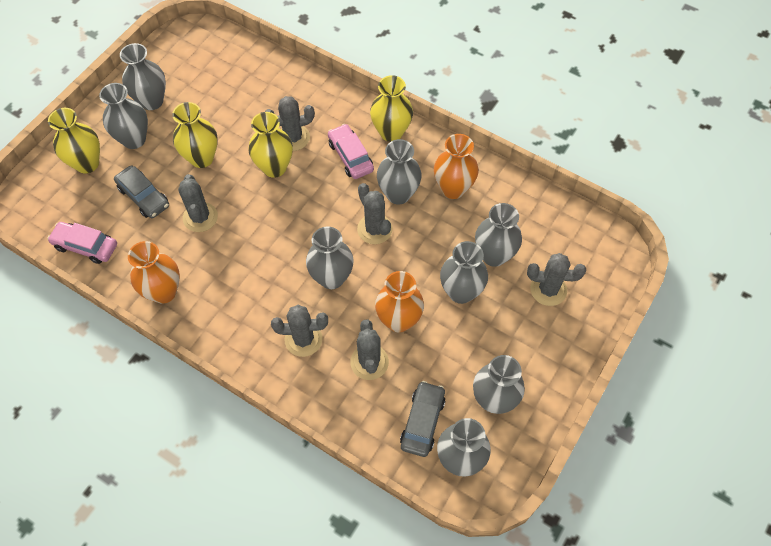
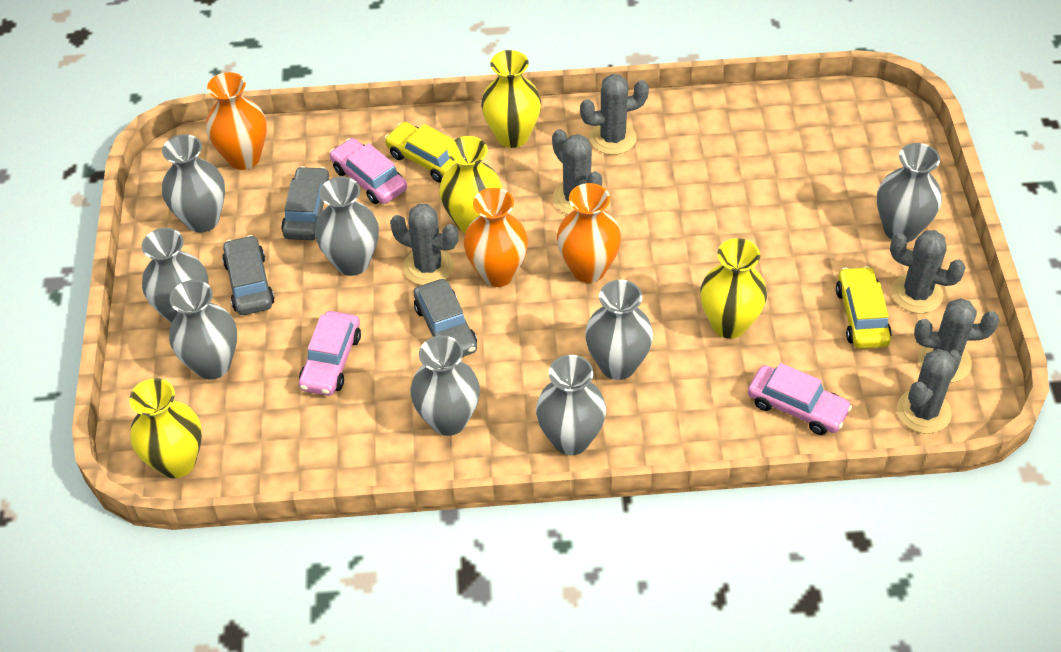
grey car: 2 -> 3
pink car: 2 -> 3
yellow car: 0 -> 2

